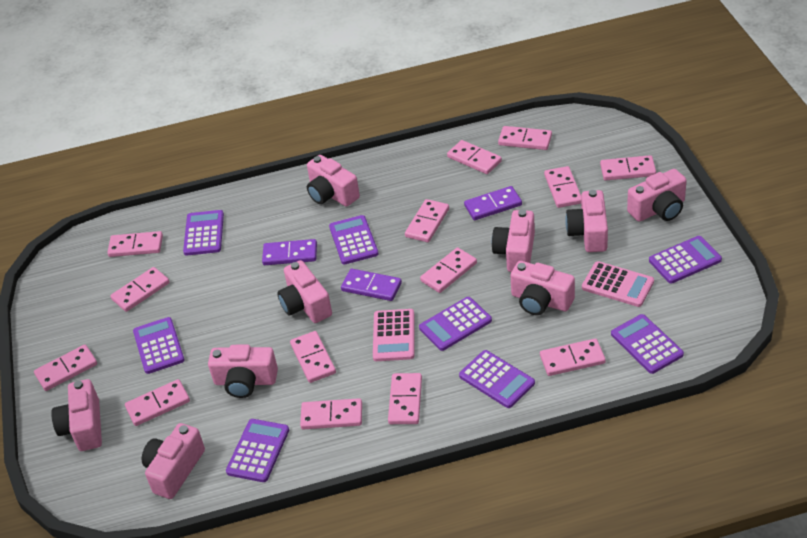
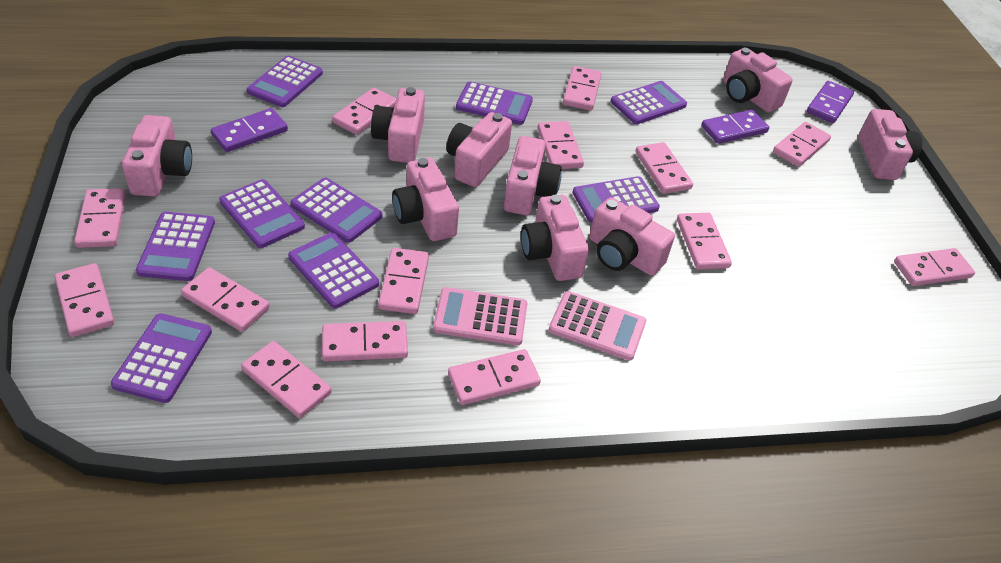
purple calculator: 8 -> 9

